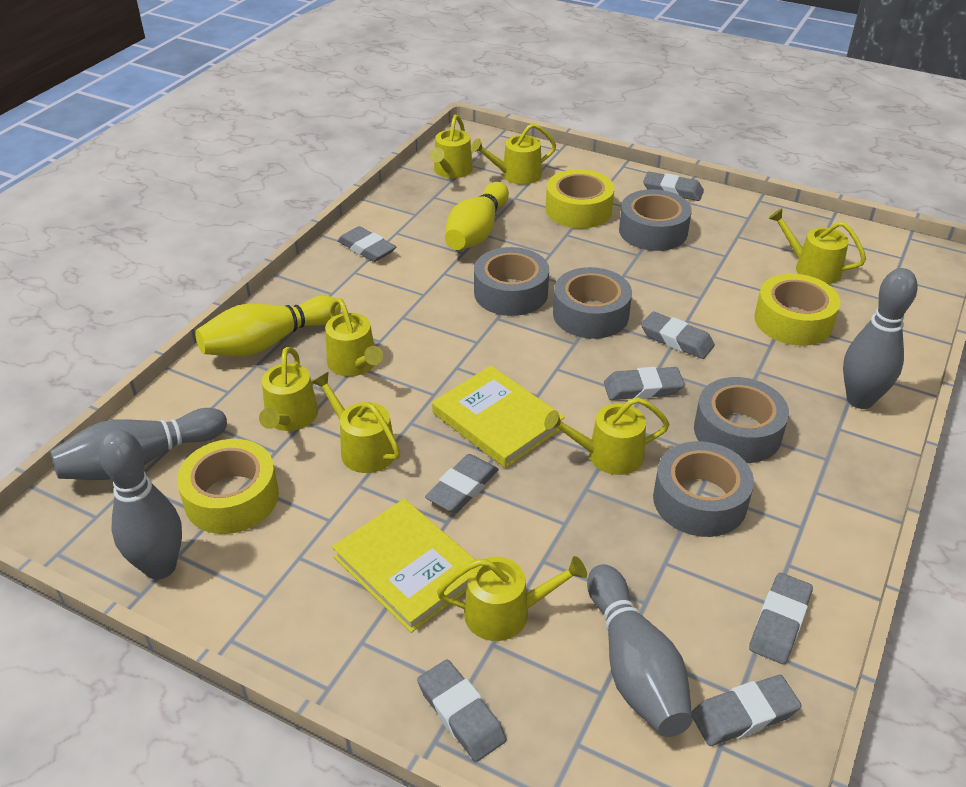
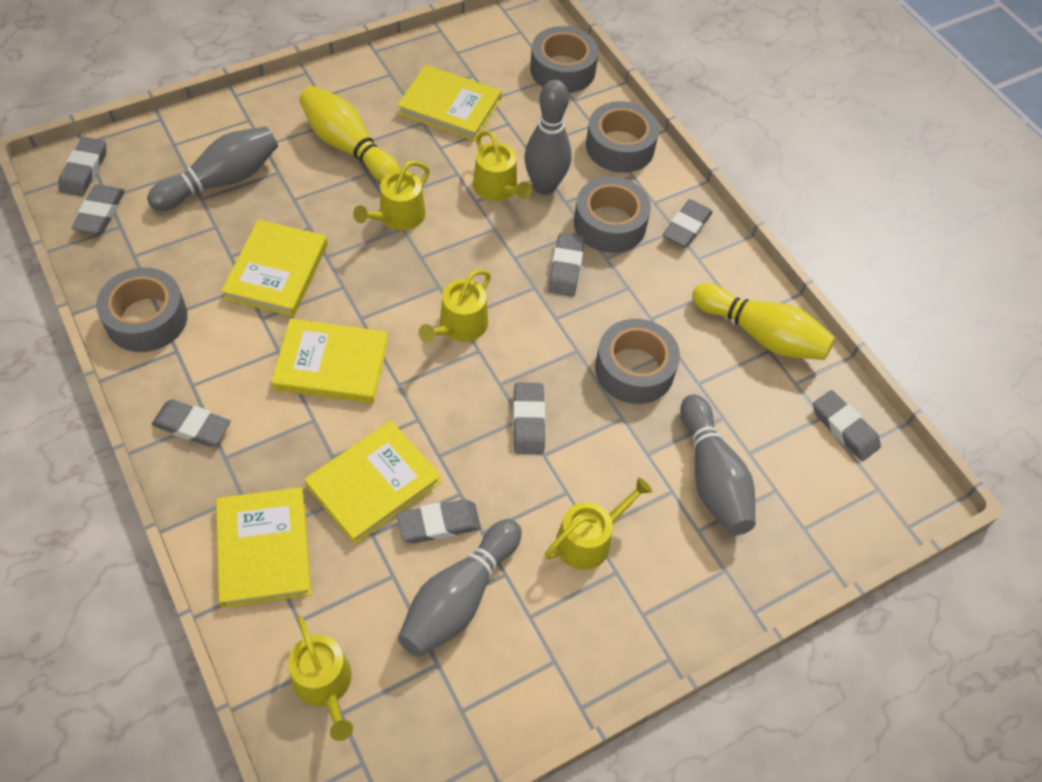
yellow book: 2 -> 5
yellow tape: 3 -> 0
yellow watering can: 8 -> 5

